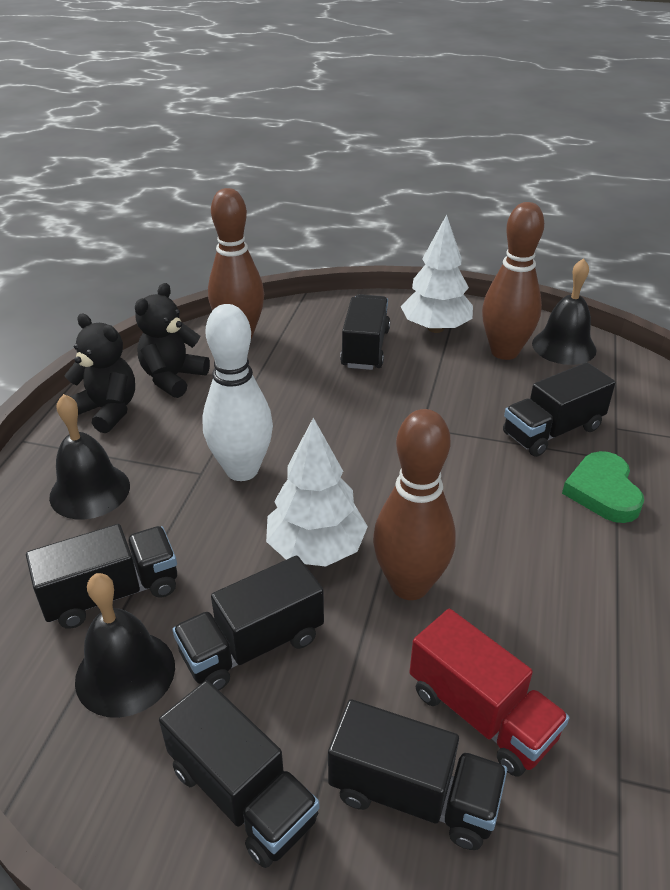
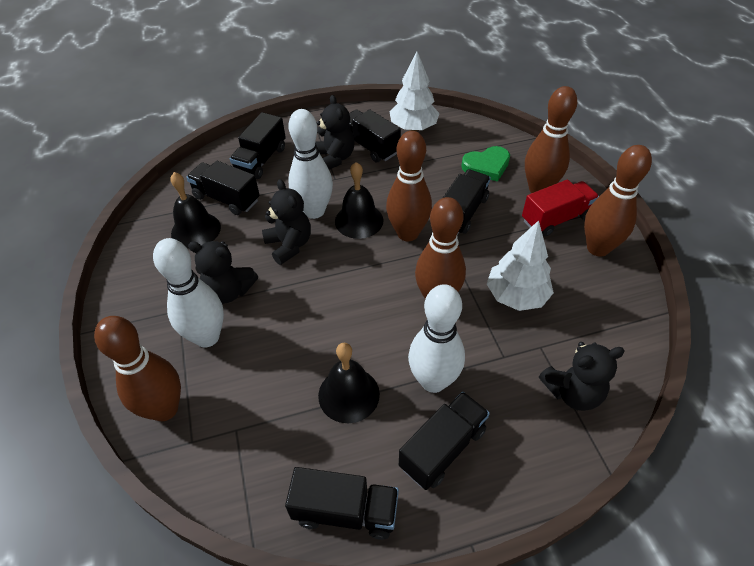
black teddy bear: 2 -> 4
brown bowling pin: 3 -> 5
white bowling pin: 1 -> 3

